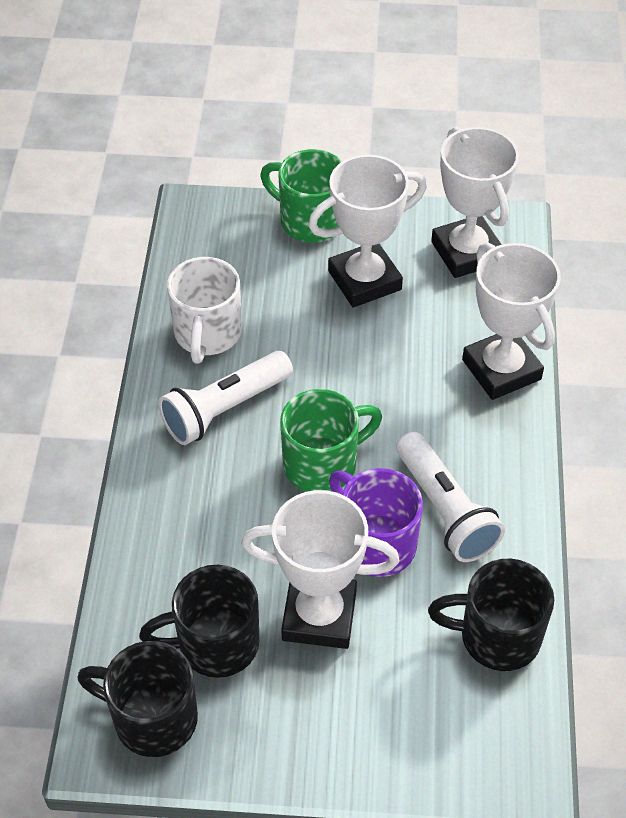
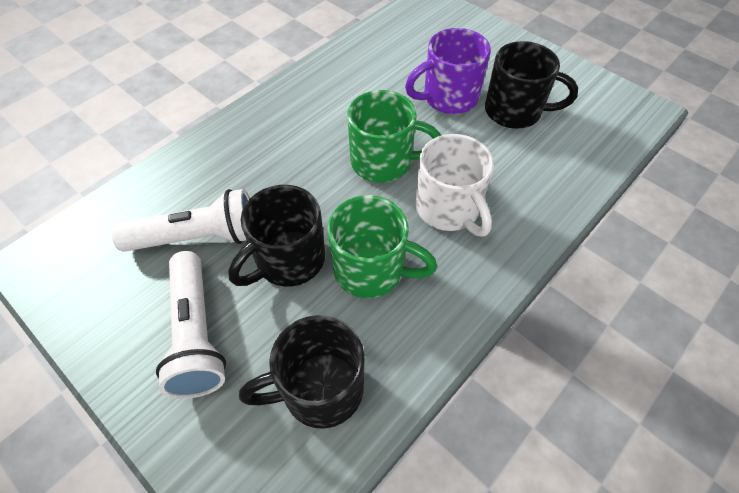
white trophy: 4 -> 0

